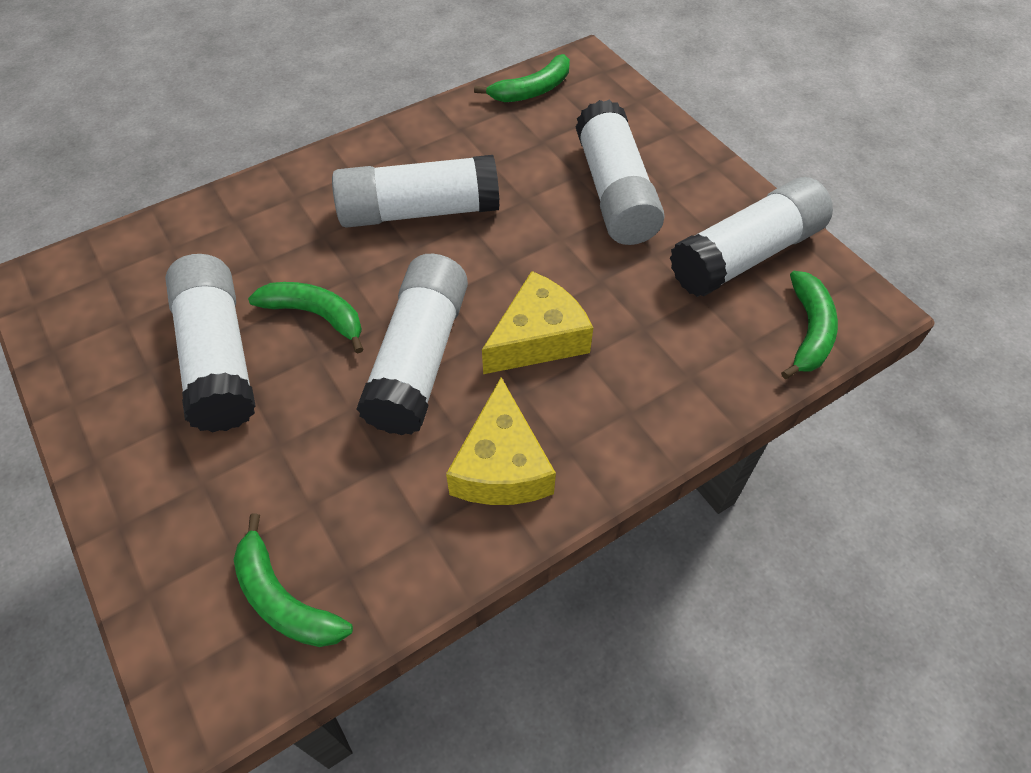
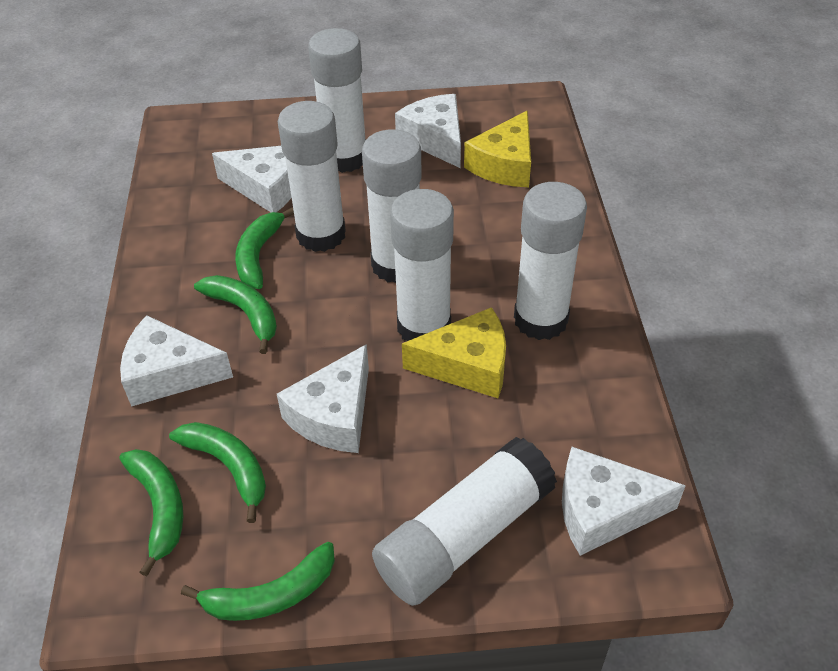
green banana: 4 -> 5
white cheese: 0 -> 5
white glue stick: 5 -> 6

